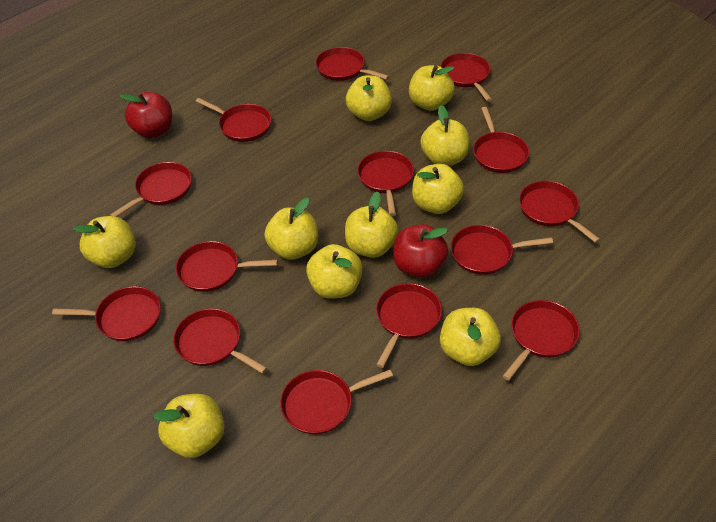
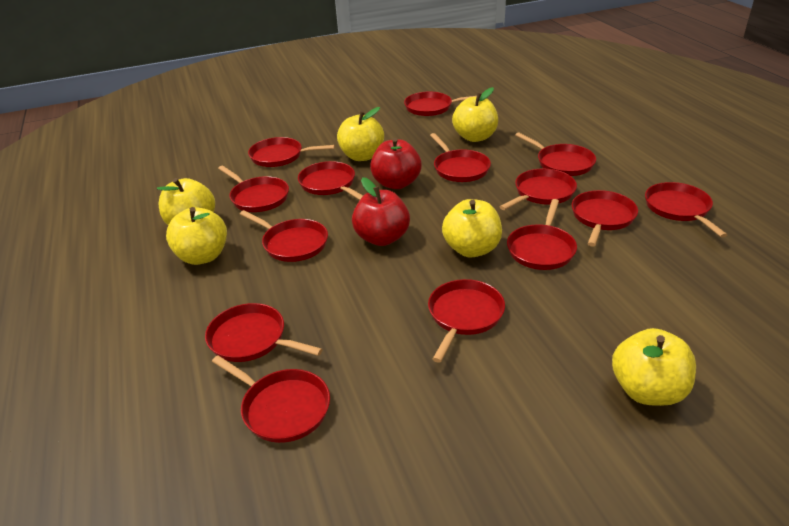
yellow apple: 10 -> 6

